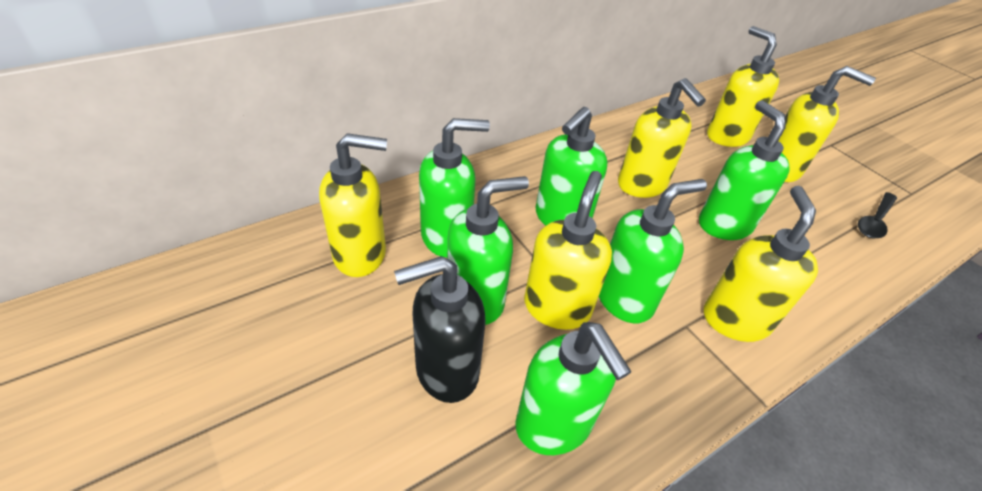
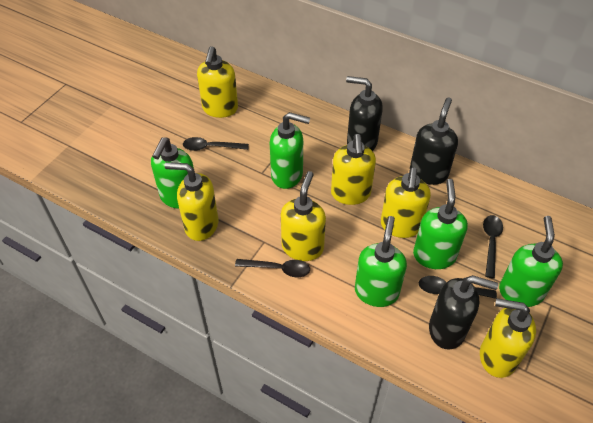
black soap dispenser: 1 -> 3
black spoon: 1 -> 4
green soap dispenser: 6 -> 5

